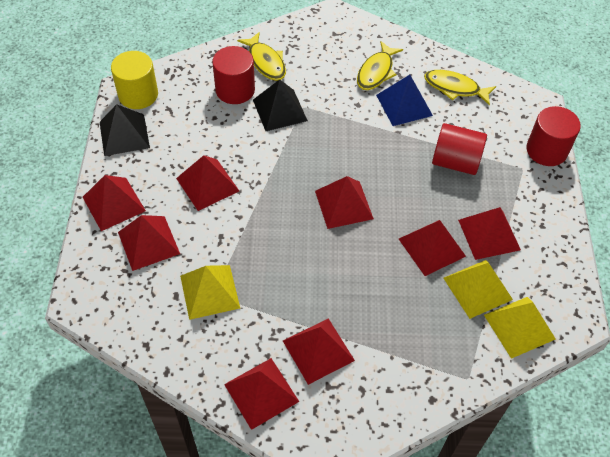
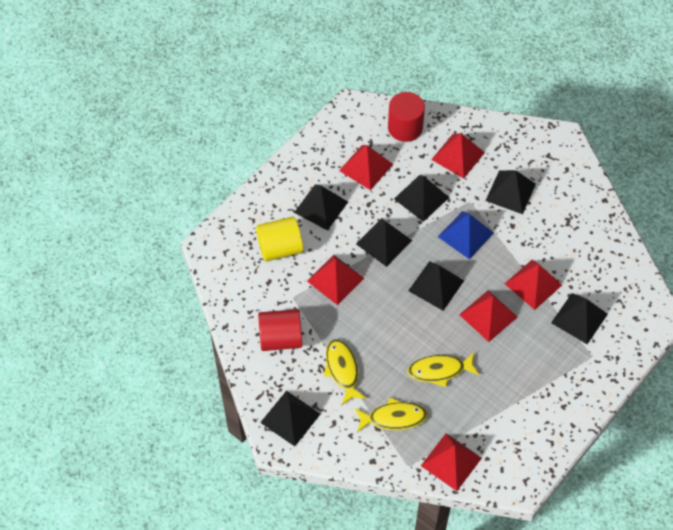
black pyramid: 2 -> 7
red cylinder: 3 -> 2
red pyramid: 8 -> 6
yellow pyramid: 3 -> 0

